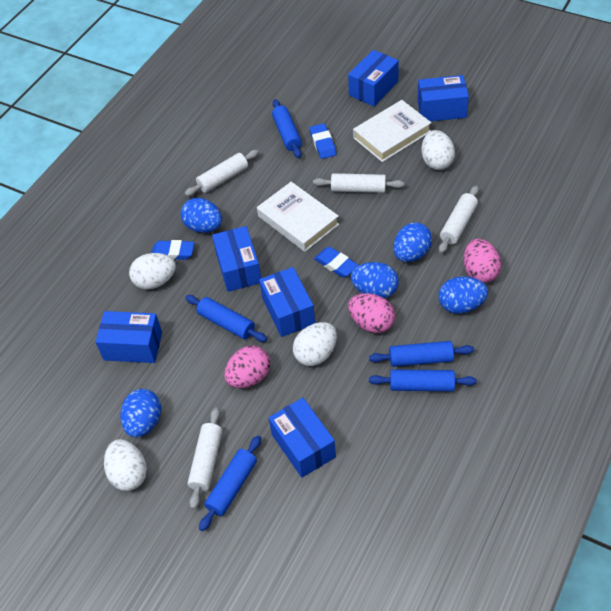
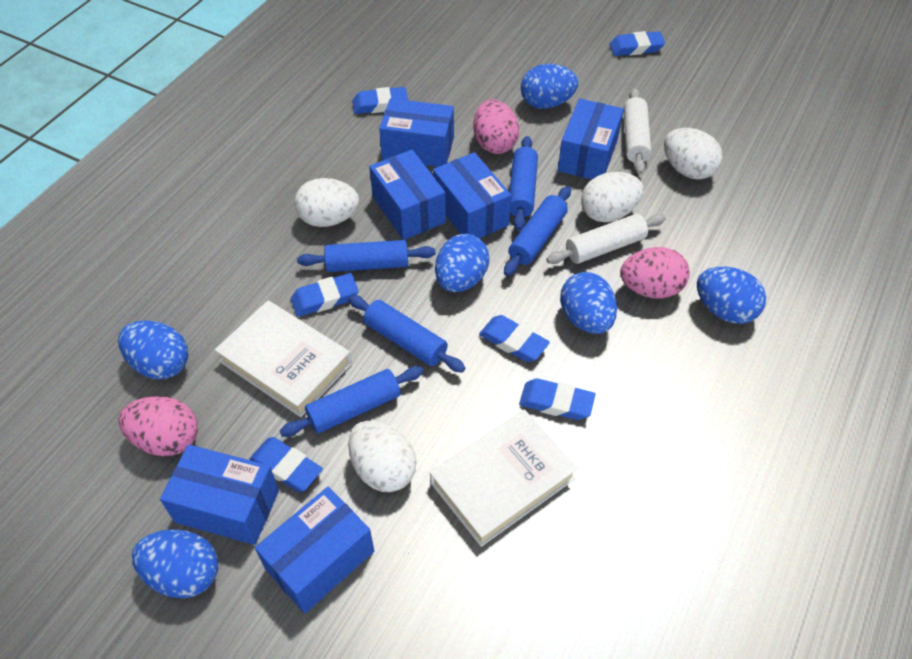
blue egg: 5 -> 6
blue eraser: 3 -> 6
white rolling pin: 4 -> 2

